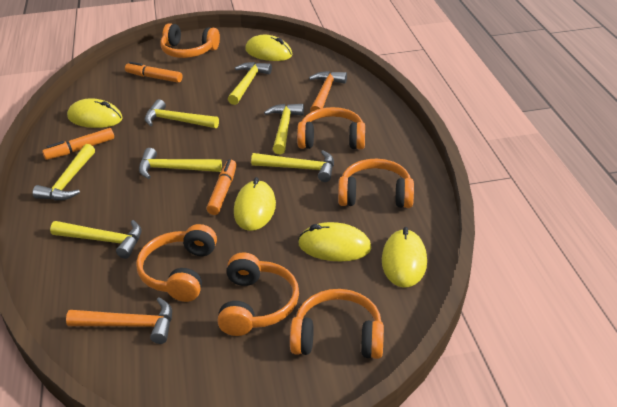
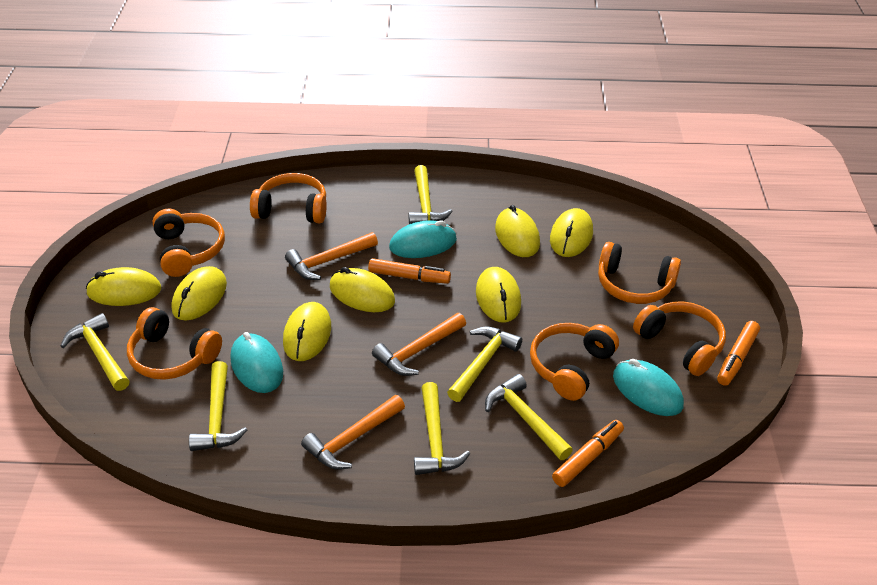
orange hammer: 2 -> 3
turquoise mouse: 0 -> 3
yellow hammer: 7 -> 6
yellow mouse: 5 -> 7

